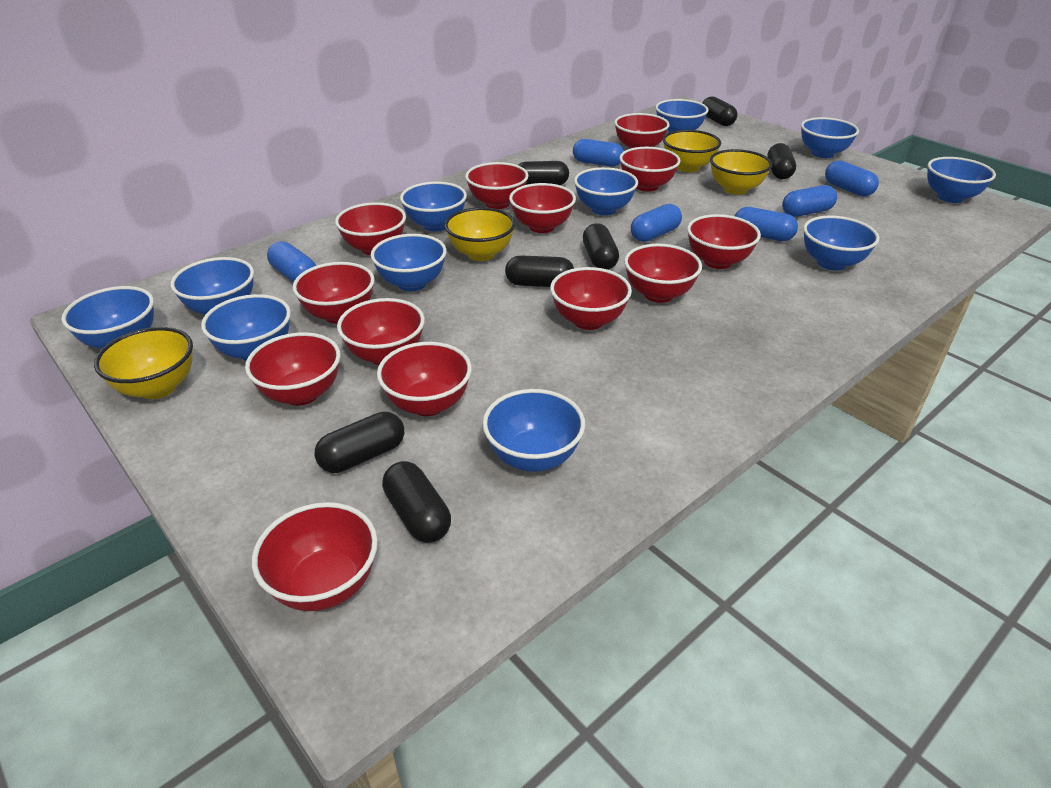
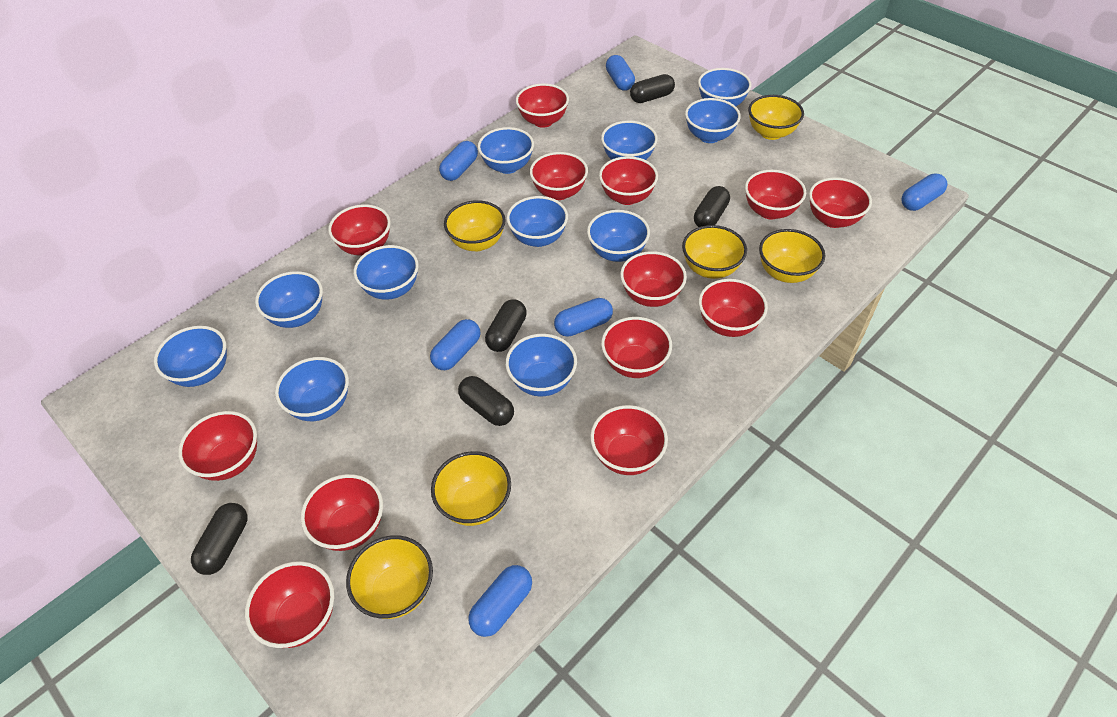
black capsule: 7 -> 5
yellow bowl: 4 -> 6

